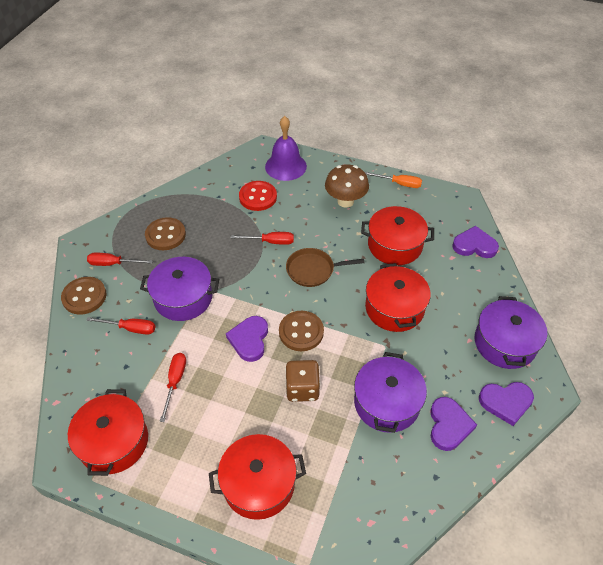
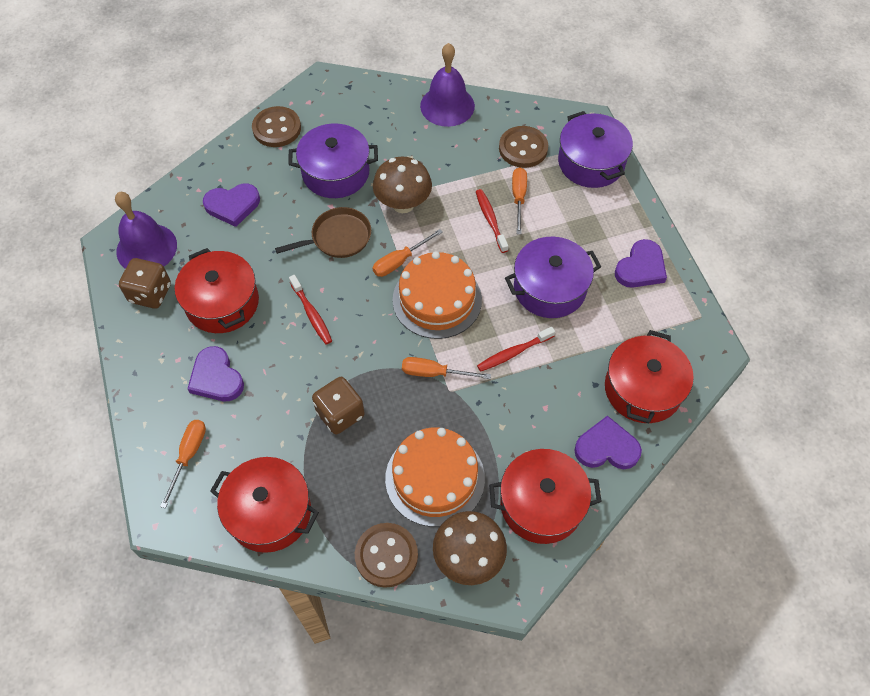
brown dice: 1 -> 2
brown mushroom: 1 -> 2
orange cake: 0 -> 2
orange screwdriver: 1 -> 4
purple bell: 1 -> 2
red button: 1 -> 0
red screwdriver: 4 -> 0
red toothbrush: 0 -> 3

